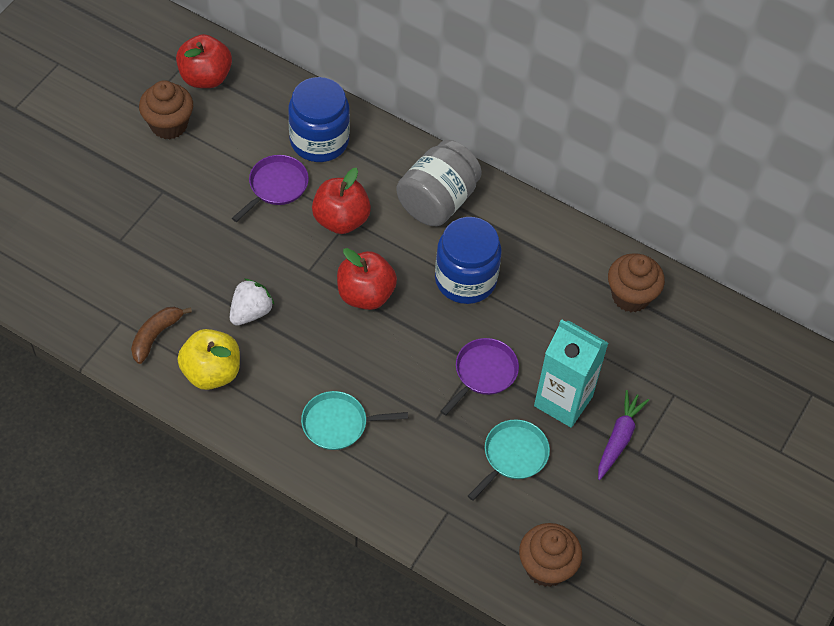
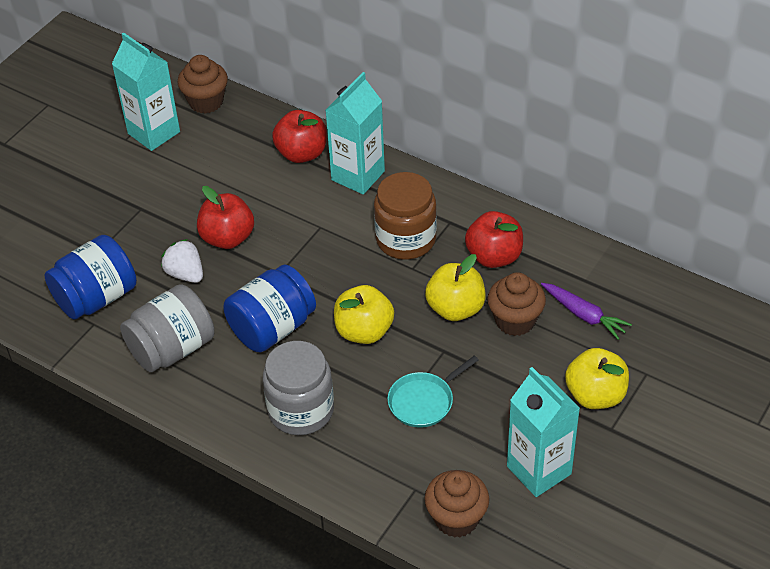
brown banana: 1 -> 0
brown jar: 0 -> 1
grey jar: 1 -> 2
purple pan: 2 -> 0
turquoise carton: 1 -> 3
turquoise pan: 2 -> 1
yellow apple: 1 -> 3

